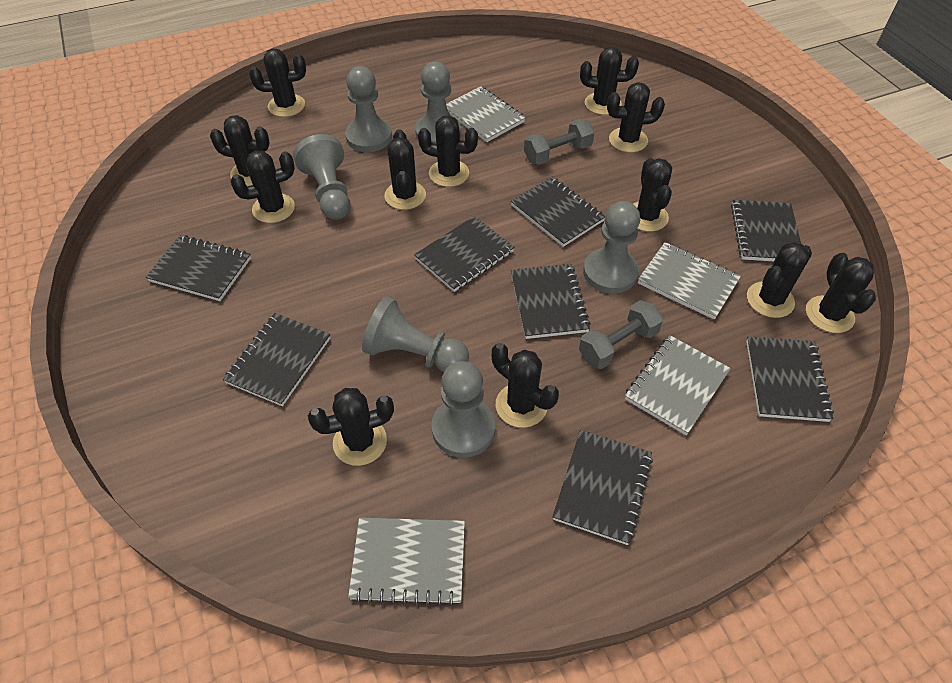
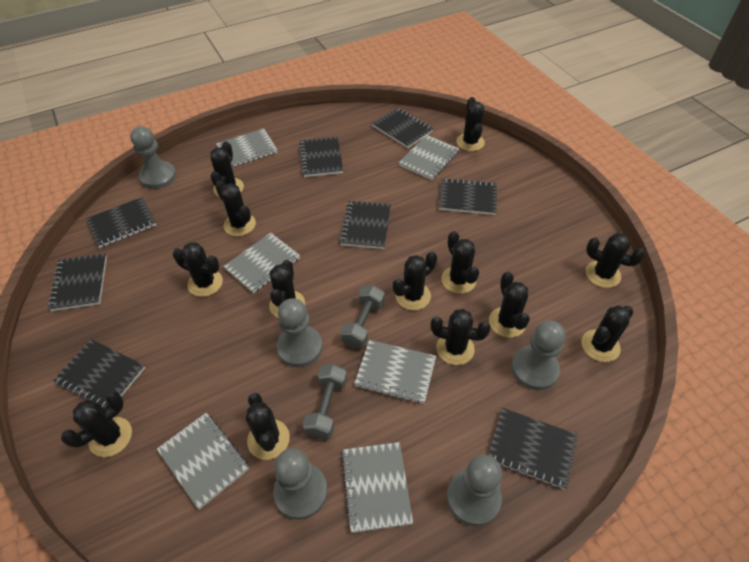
black cactus: 12 -> 13
grey notebook: 4 -> 6
grey pawn: 6 -> 5

